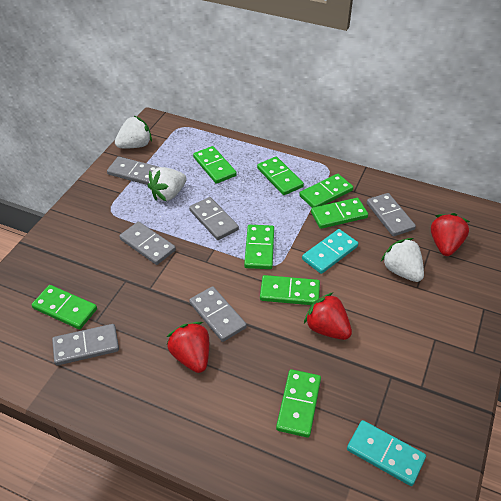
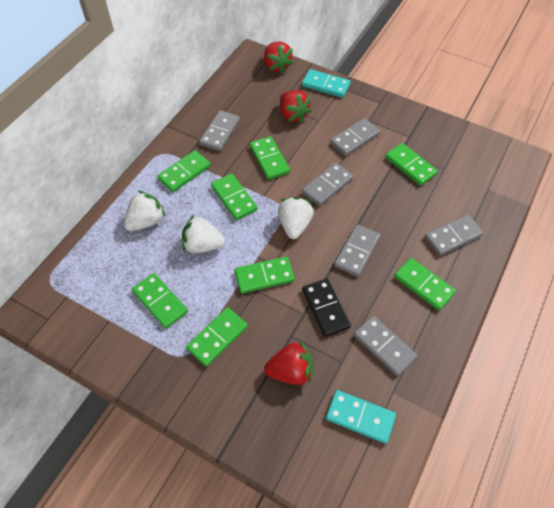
black domino: 0 -> 1

